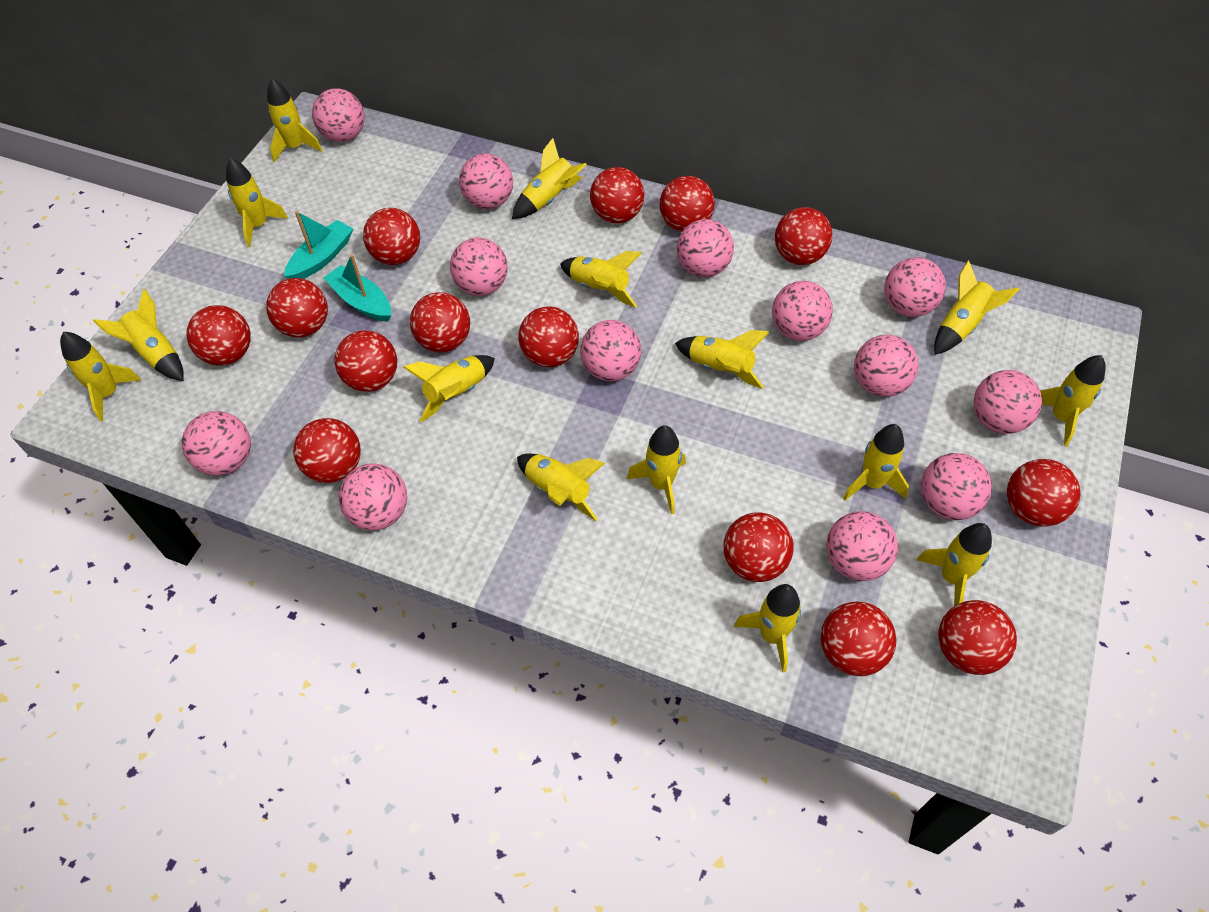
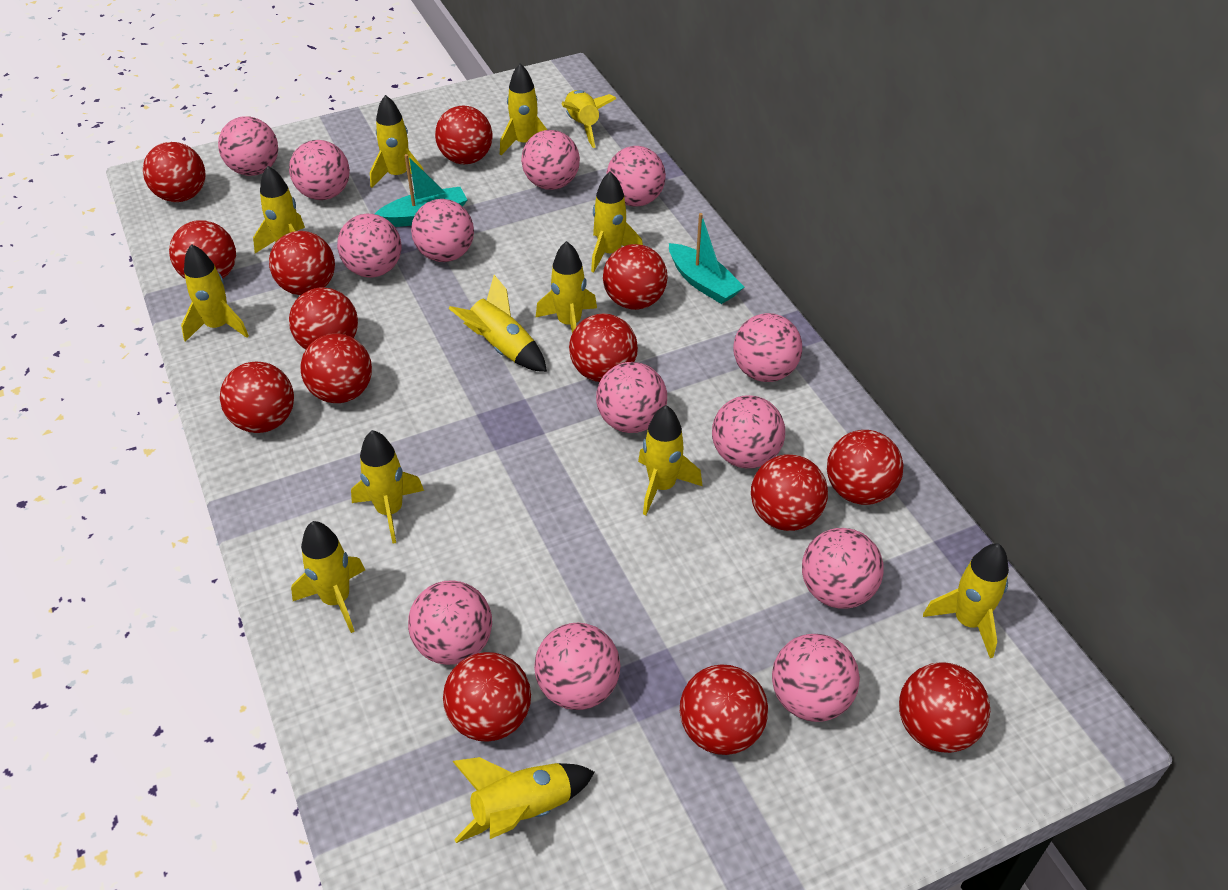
yellow rocket: 15 -> 13

